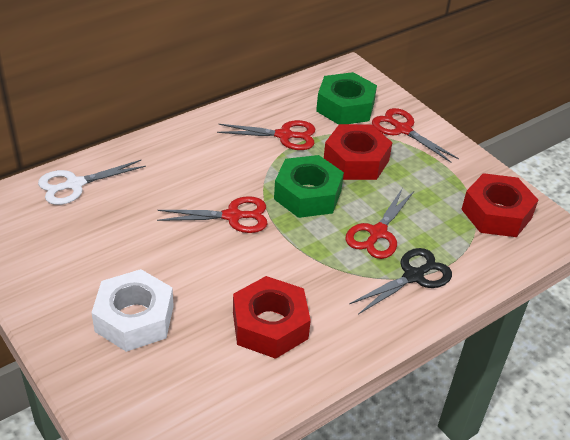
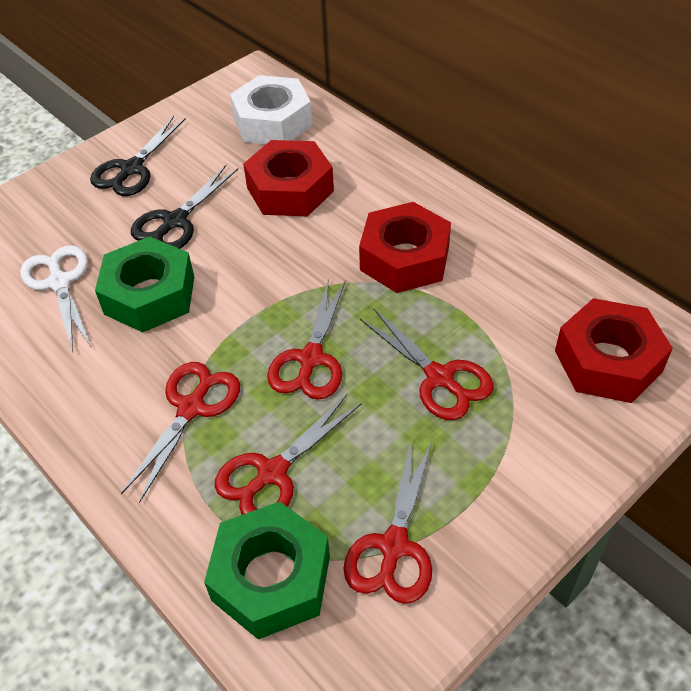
black scissors: 1 -> 2
red scissors: 4 -> 5

